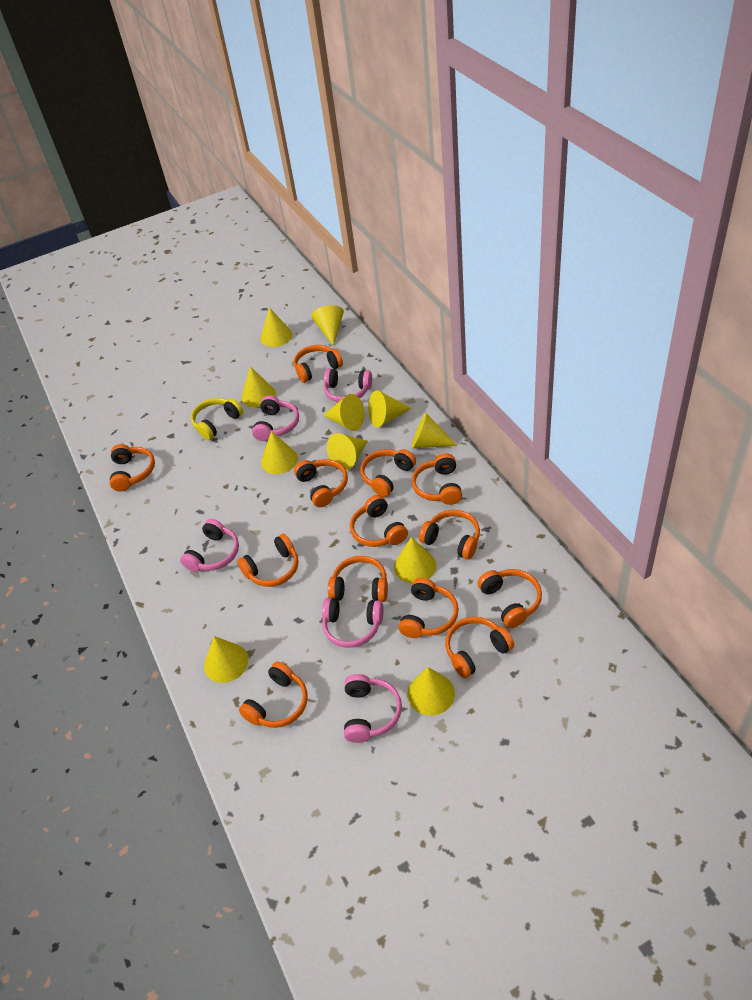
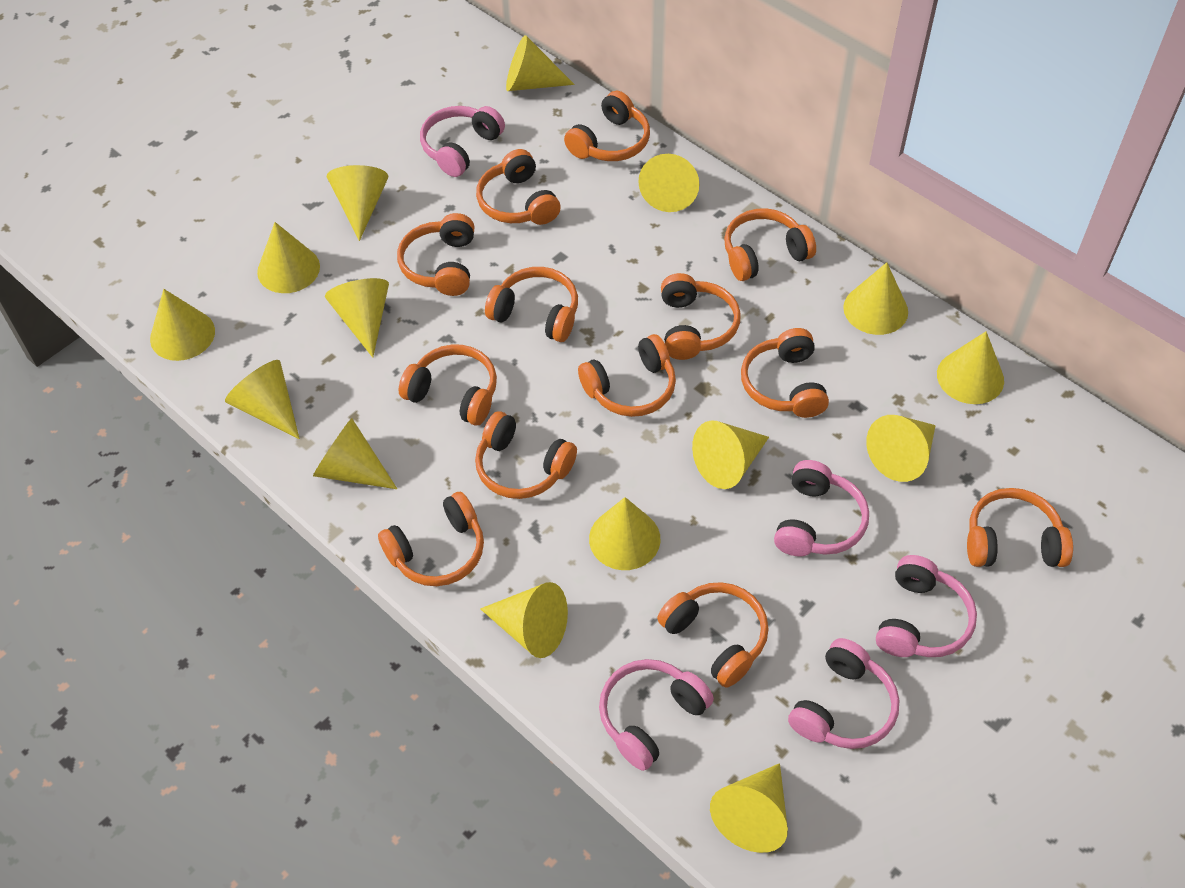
yellow cone: 11 -> 15
yellow headphones: 1 -> 0

